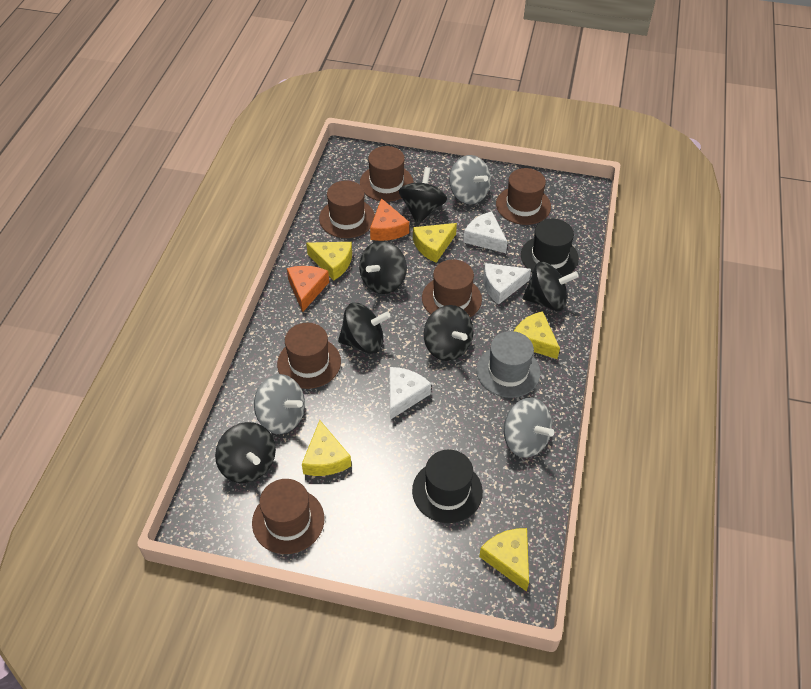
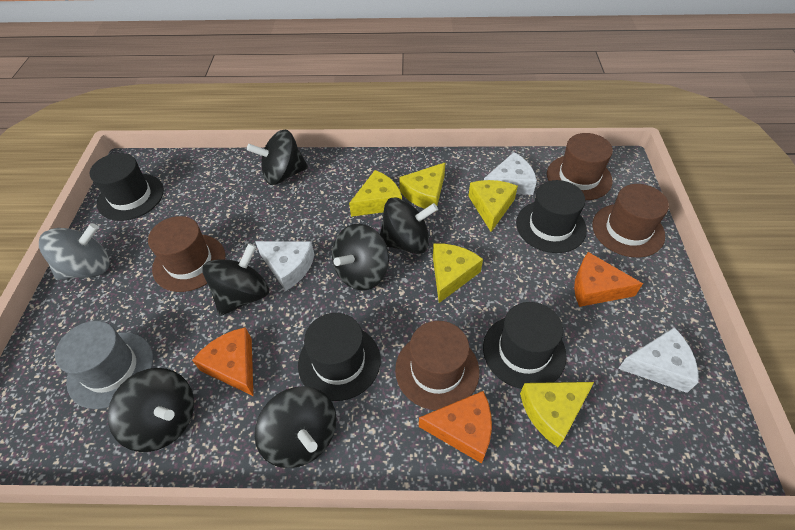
black hat: 2 -> 4
brown hat: 6 -> 4
grey spinning top: 3 -> 1
orange cheese: 2 -> 3

